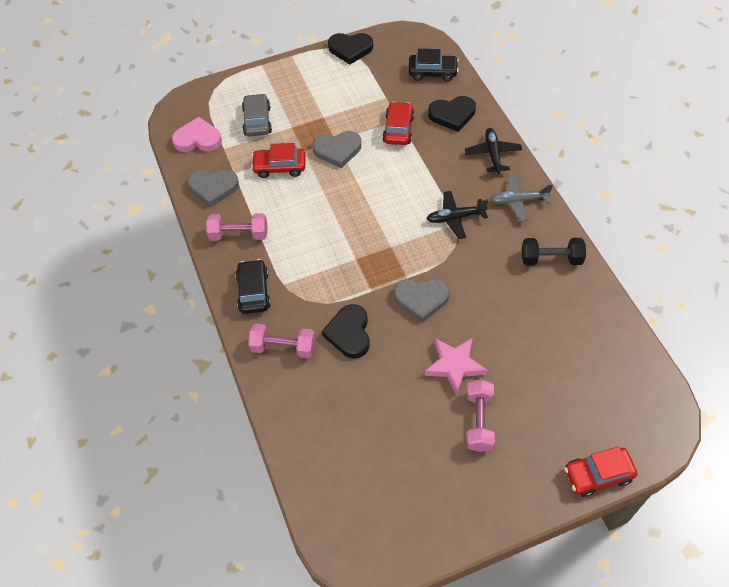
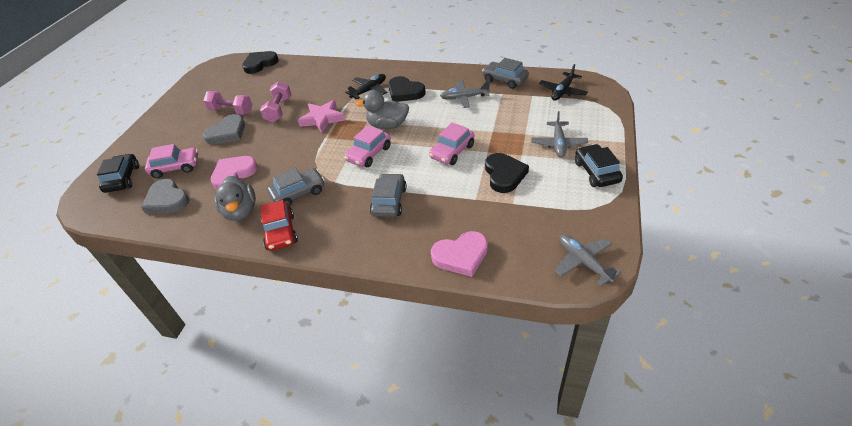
black dumbbell: 1 -> 0
grey car: 1 -> 3
grey duck: 0 -> 2
grey heart: 3 -> 2
grey plane: 1 -> 3
pink car: 0 -> 3
pink dumbbell: 3 -> 2
pink heart: 1 -> 2
red car: 3 -> 1

